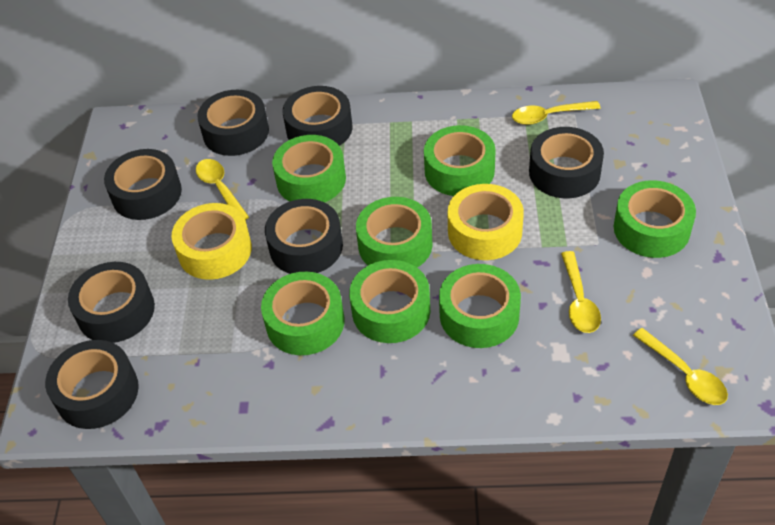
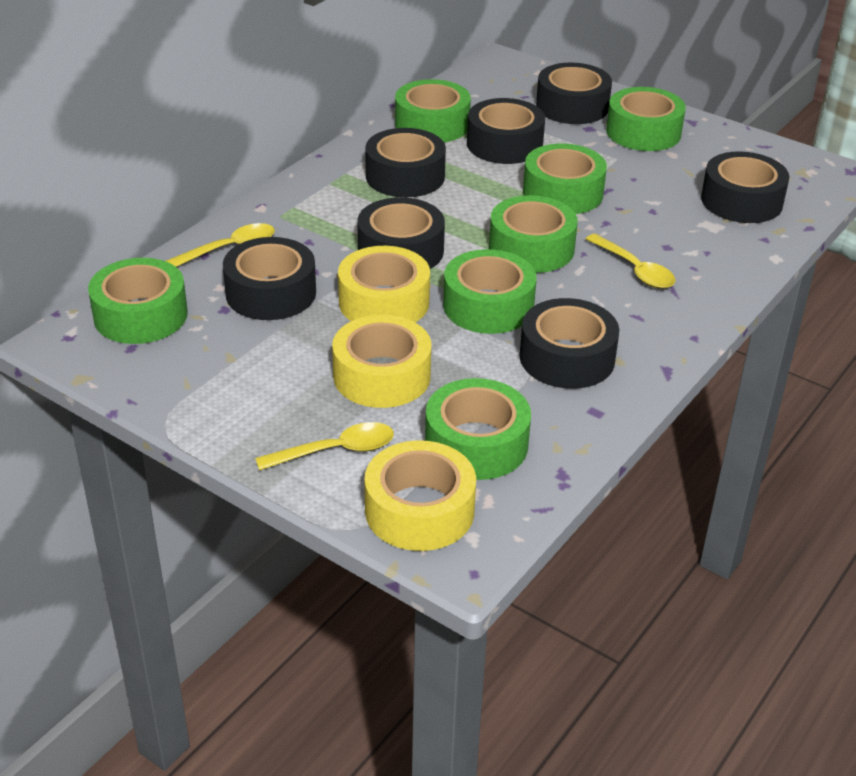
yellow spoon: 4 -> 3
yellow tape: 2 -> 3

